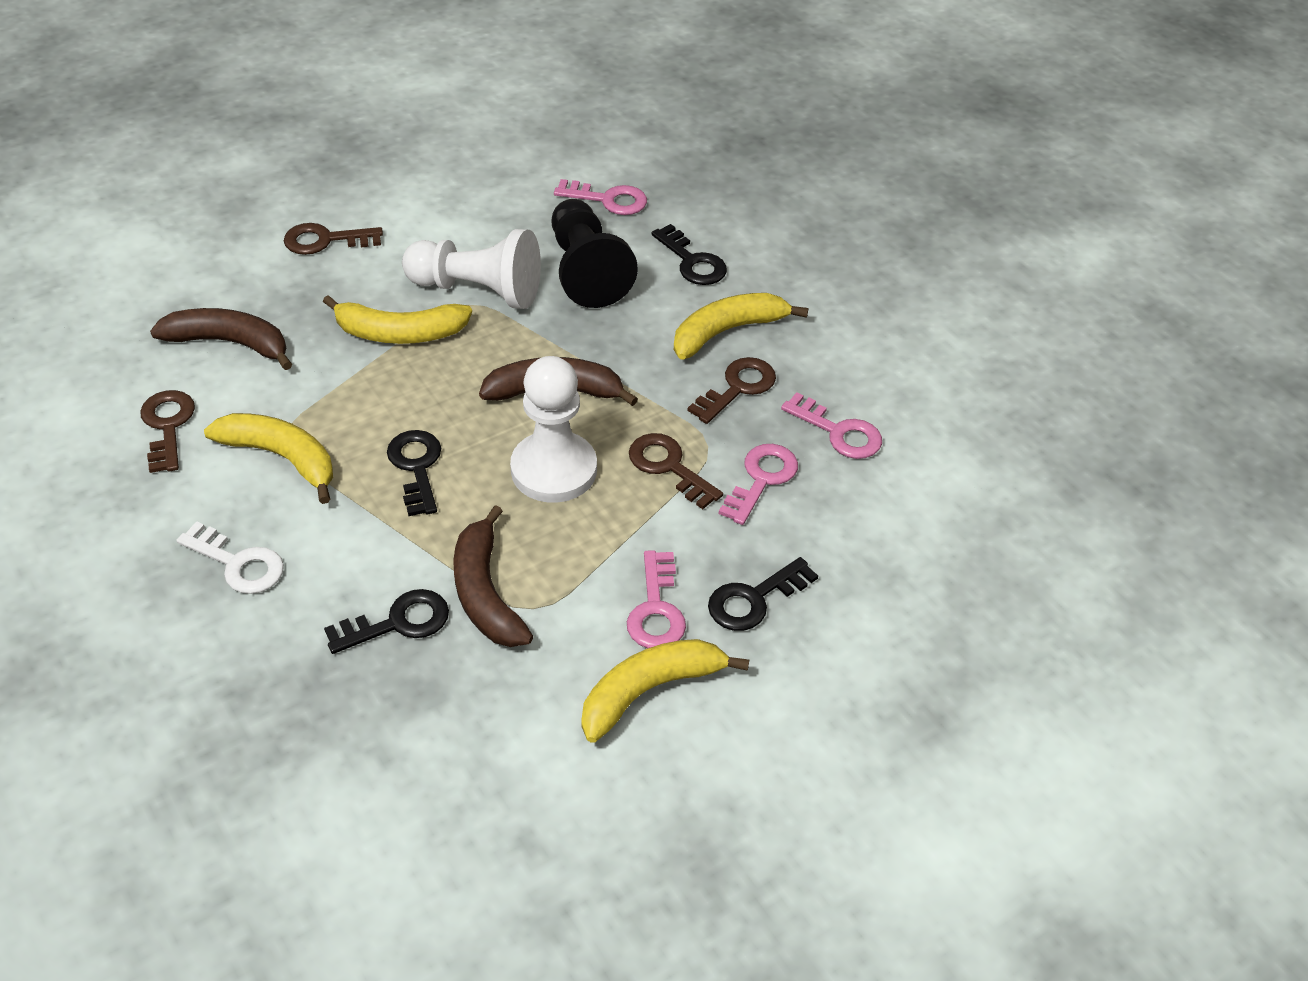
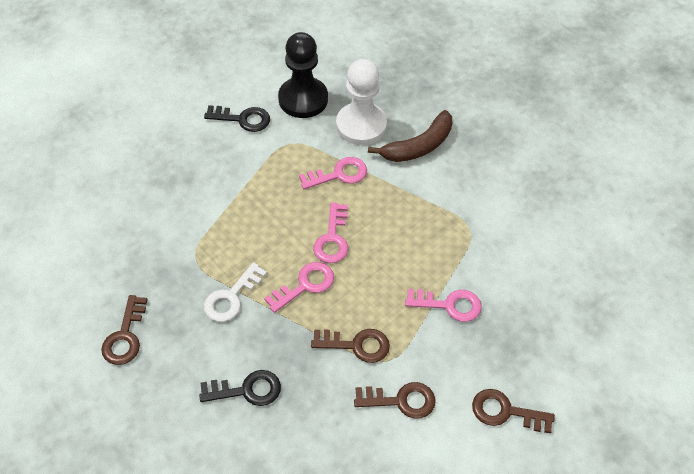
black key: 4 -> 2
brown banana: 3 -> 1
white pawn: 2 -> 1
yellow banana: 4 -> 0

